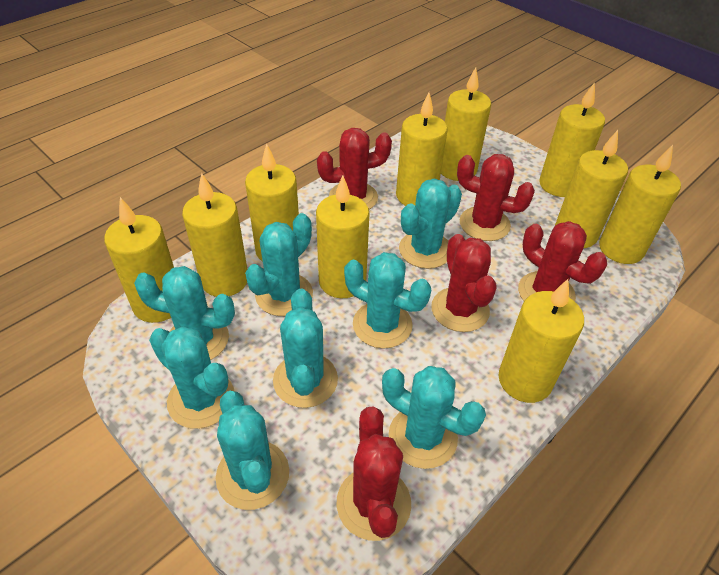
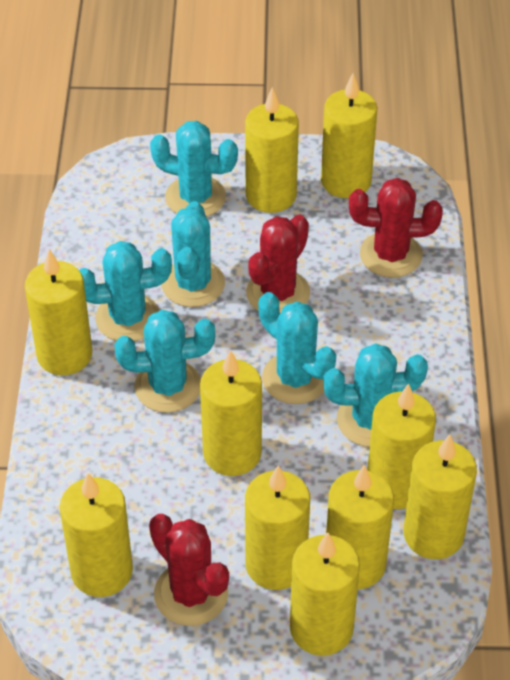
red cactus: 5 -> 3
turquoise cactus: 8 -> 6

